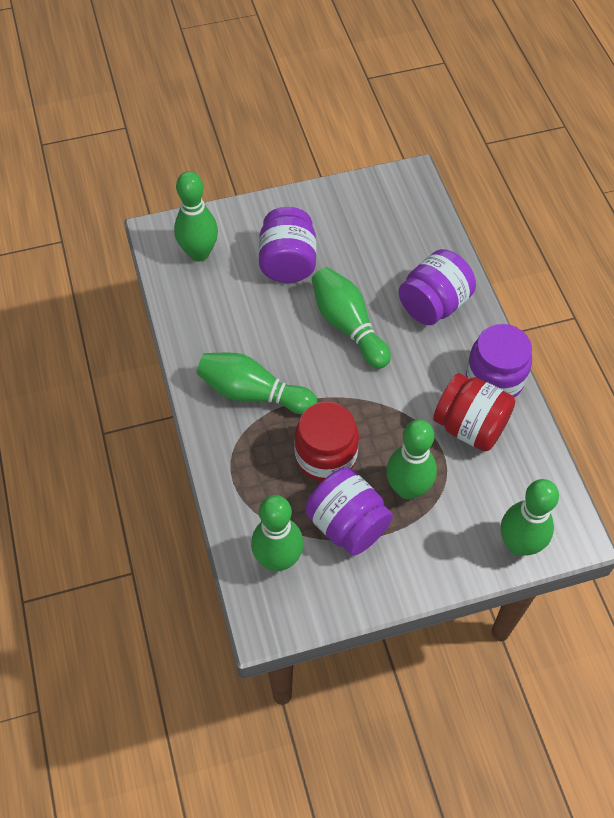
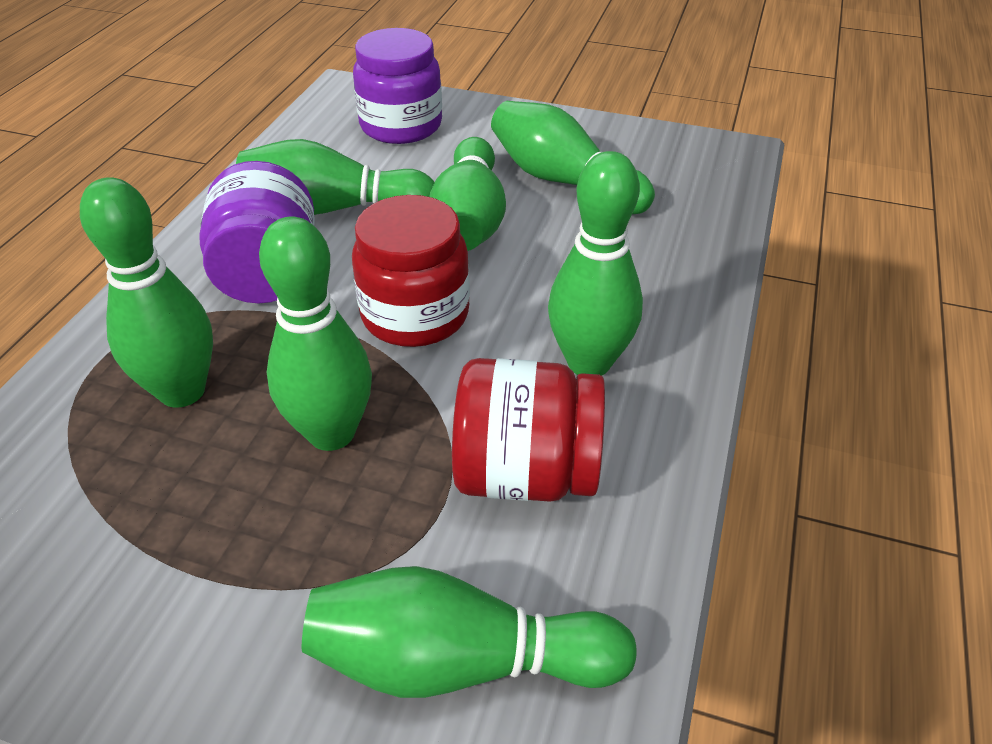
green bowling pin: 6 -> 7
purple jar: 4 -> 2

